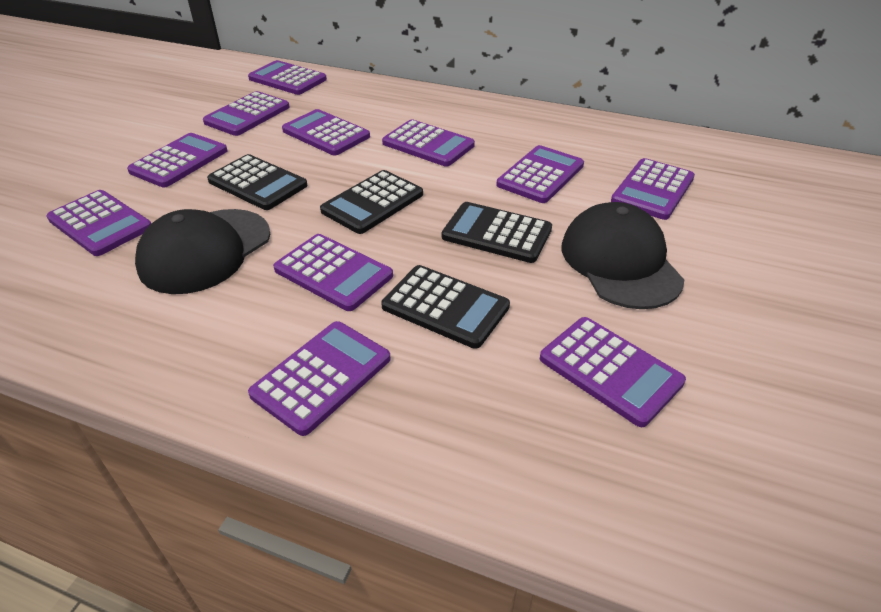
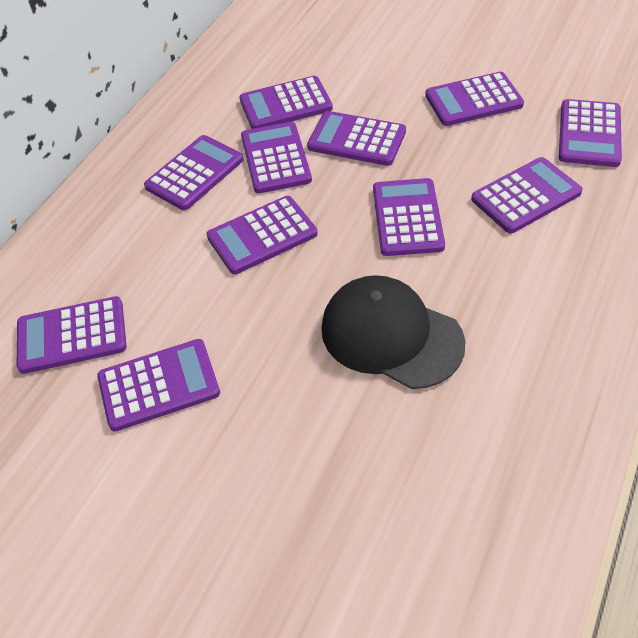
black calculator: 4 -> 0
black cap: 2 -> 1

